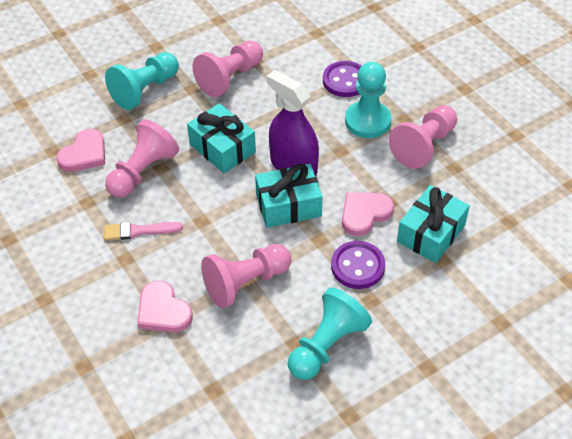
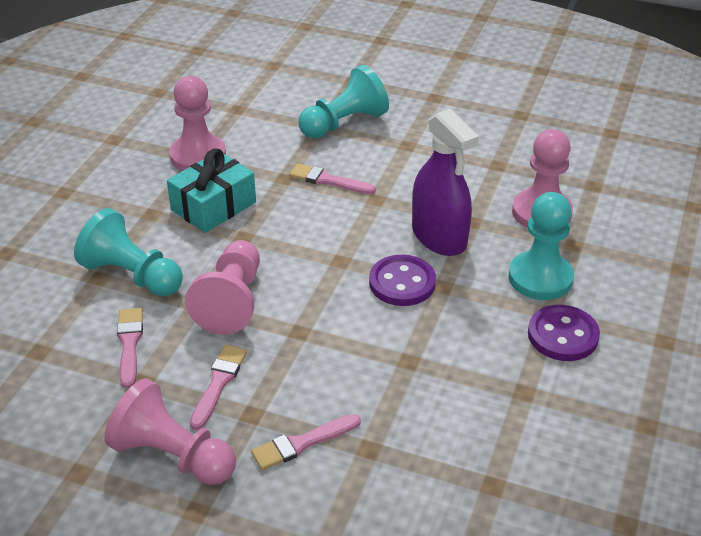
pink brush: 1 -> 4
pink heart: 3 -> 0
turquoise gift: 3 -> 1

